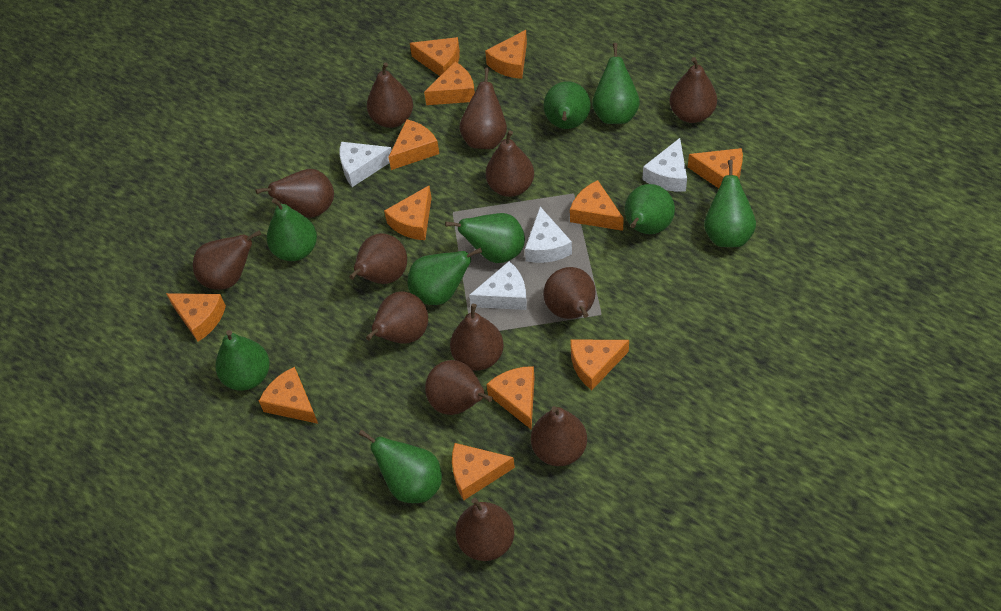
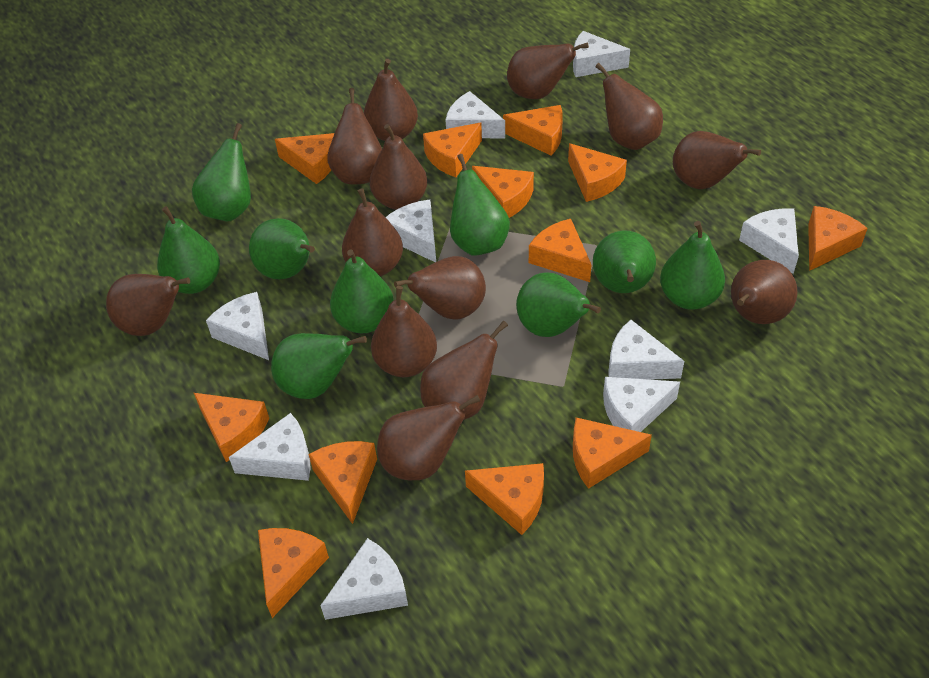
white cheese: 4 -> 9

